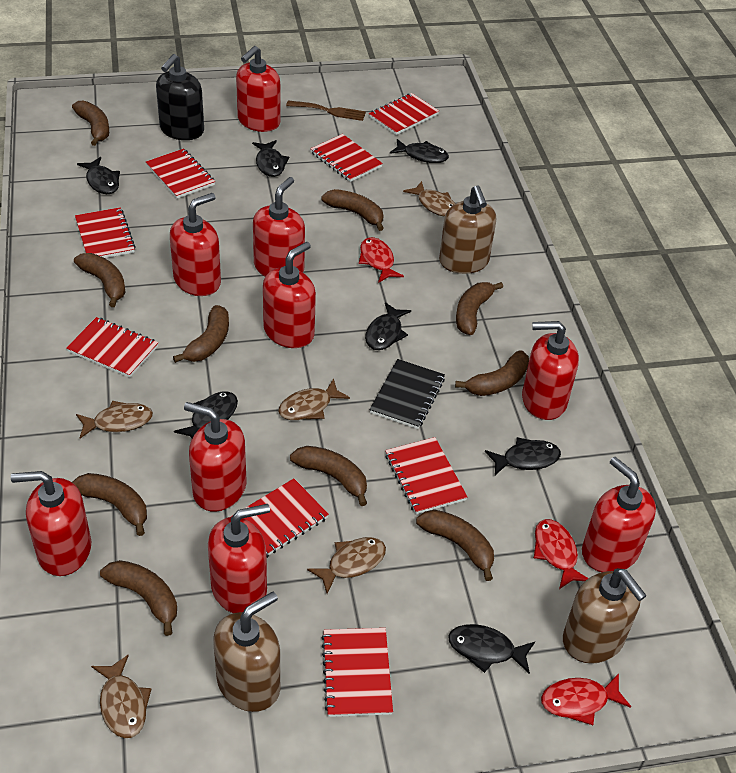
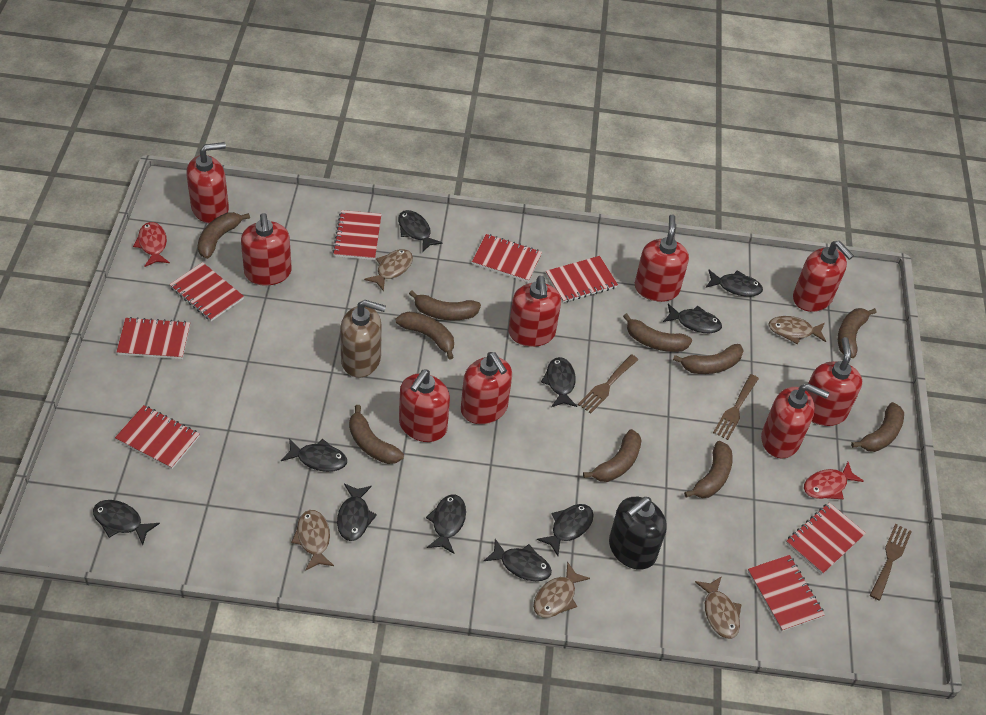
black fish: 7 -> 10
black notebook: 1 -> 0
brown fork: 1 -> 3
brown soap dispenser: 3 -> 1
red fish: 3 -> 2

